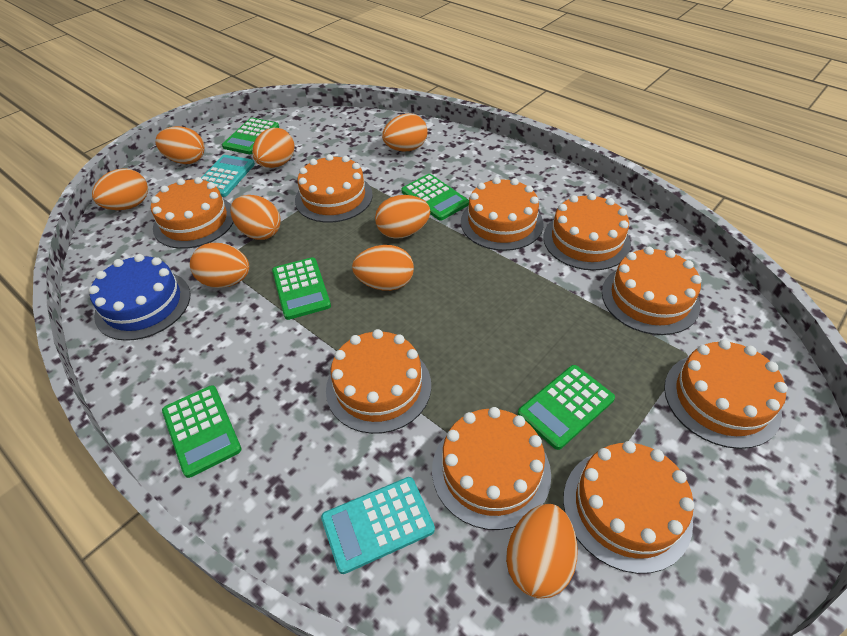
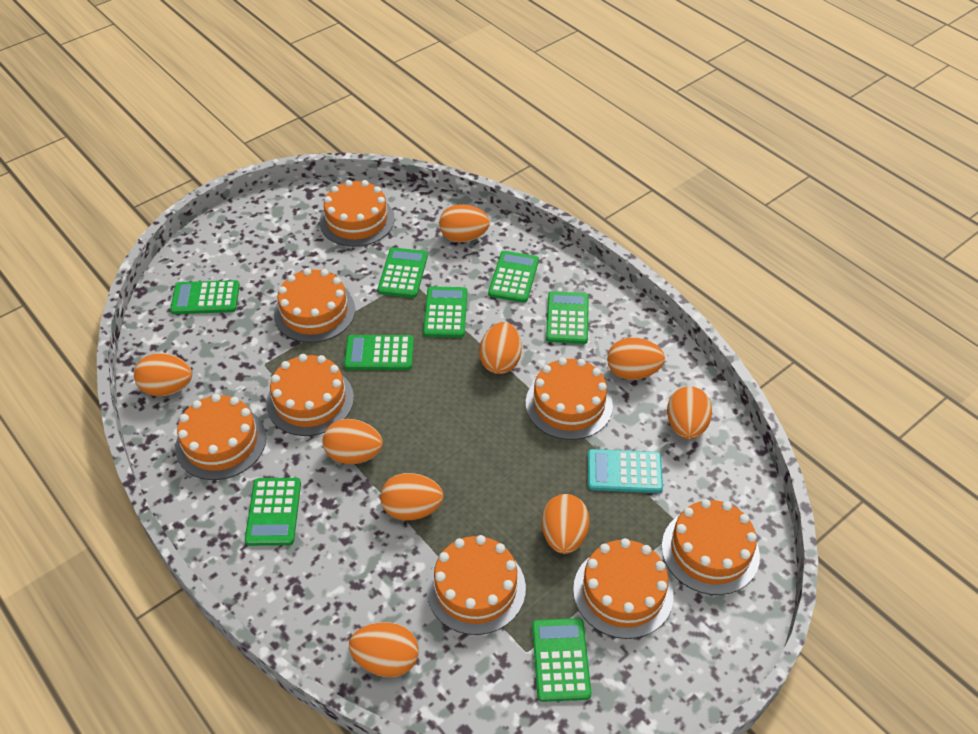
blue cake: 1 -> 0
green calculator: 5 -> 8
orange cake: 9 -> 8
turquoise calculator: 2 -> 1

